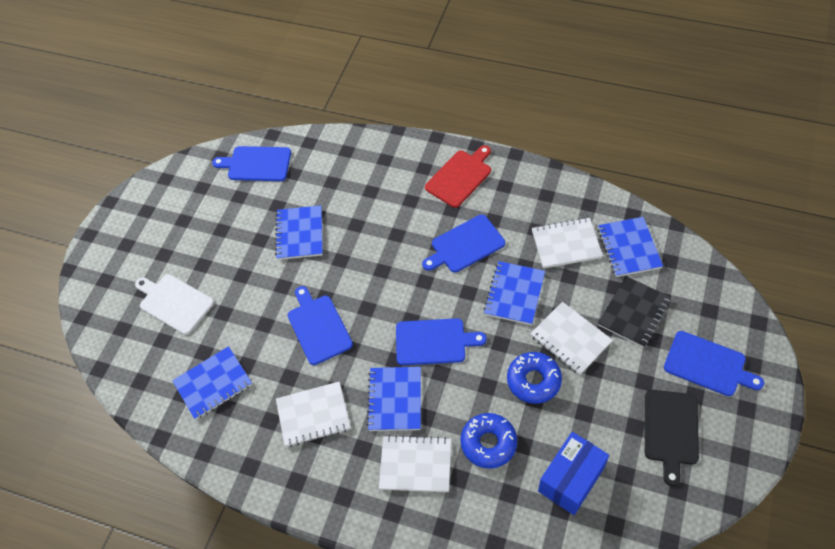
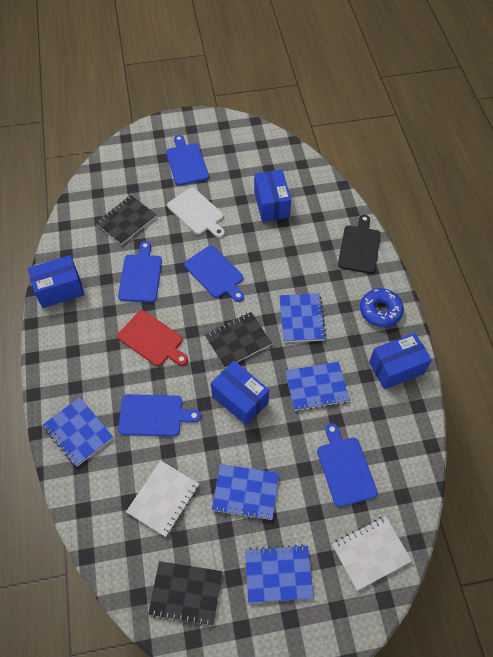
black notebook: 1 -> 3
blue box: 1 -> 4
blue donut: 2 -> 1
white notebook: 4 -> 2

